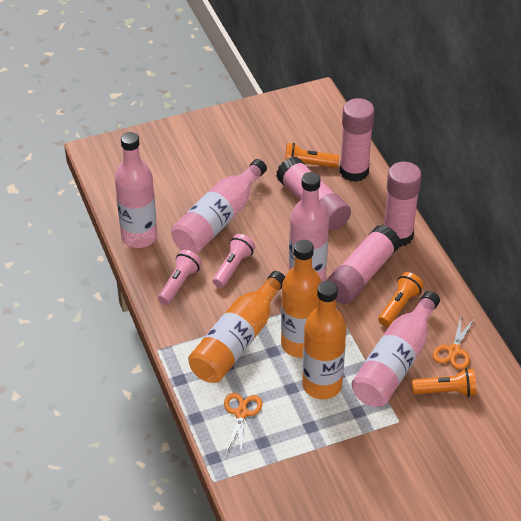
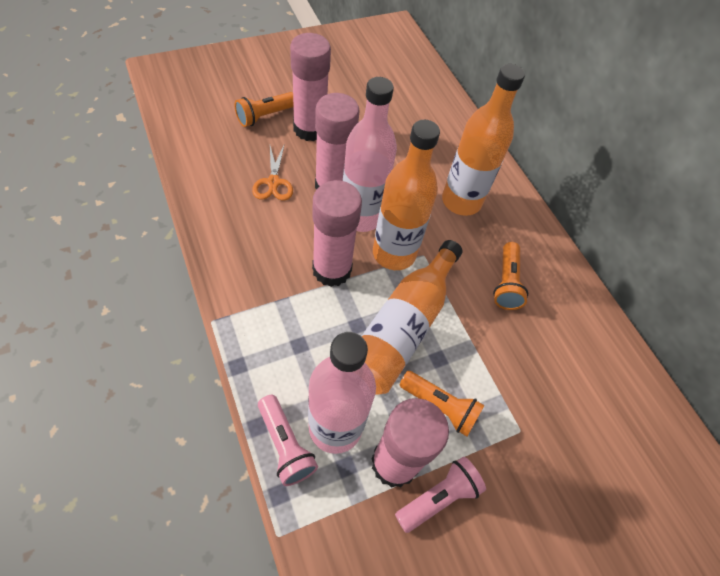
orange scissors: 2 -> 1
pink bottle: 4 -> 2

